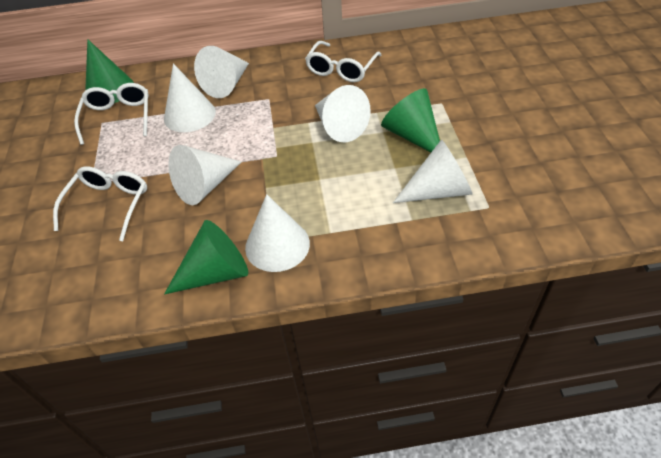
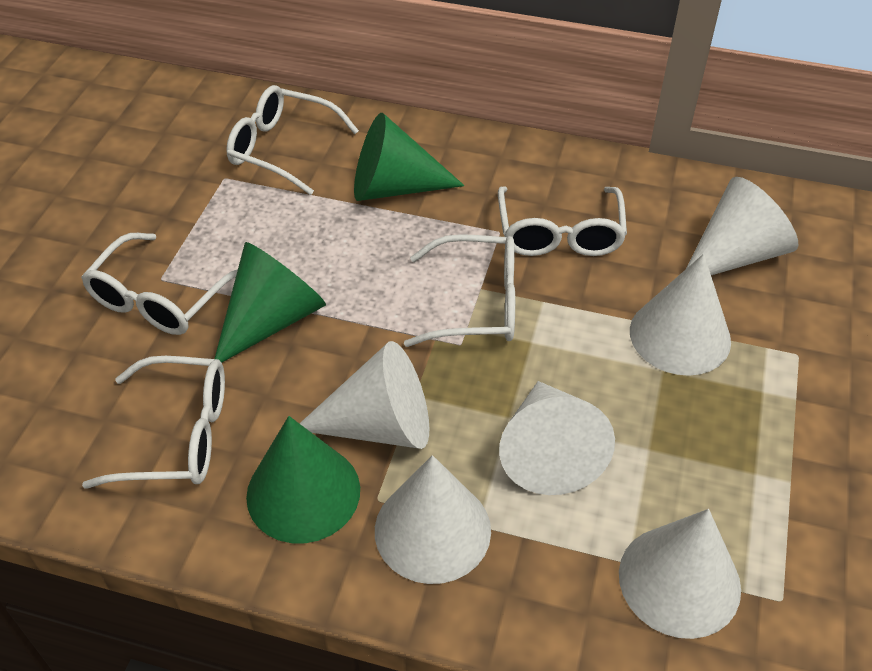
white glasses: 3 -> 5

